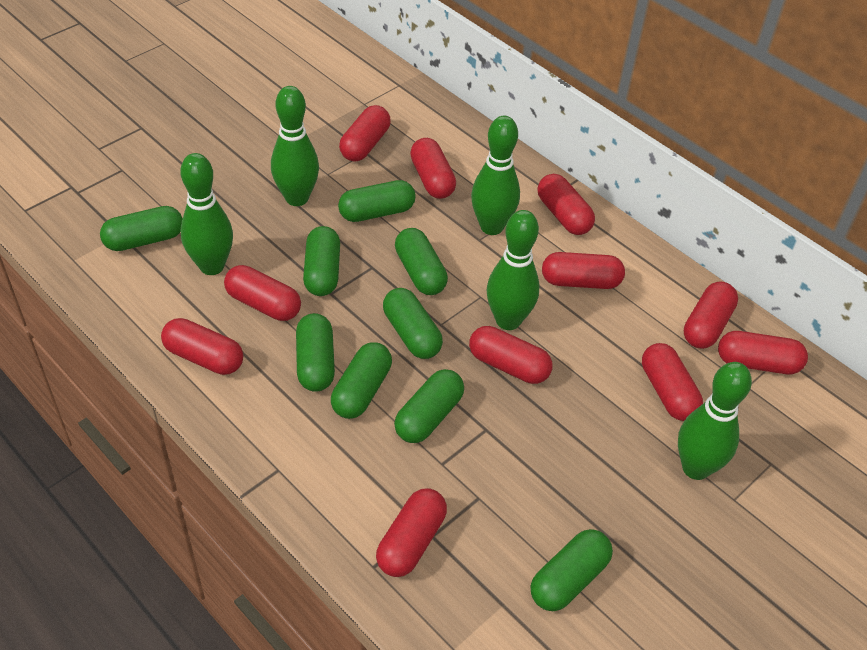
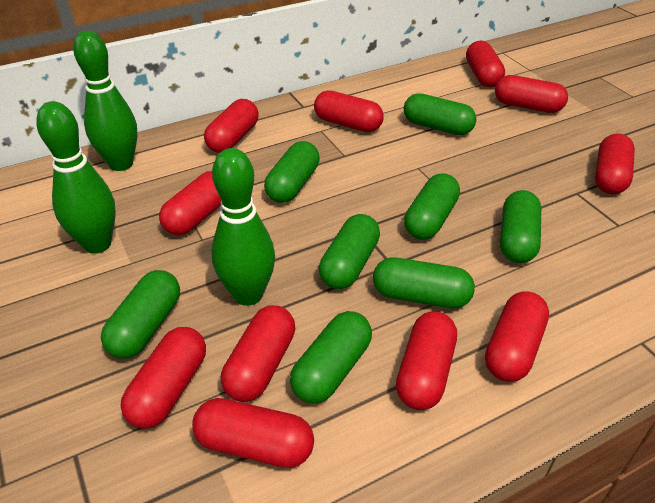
green bowling pin: 5 -> 3
green capsule: 9 -> 8

